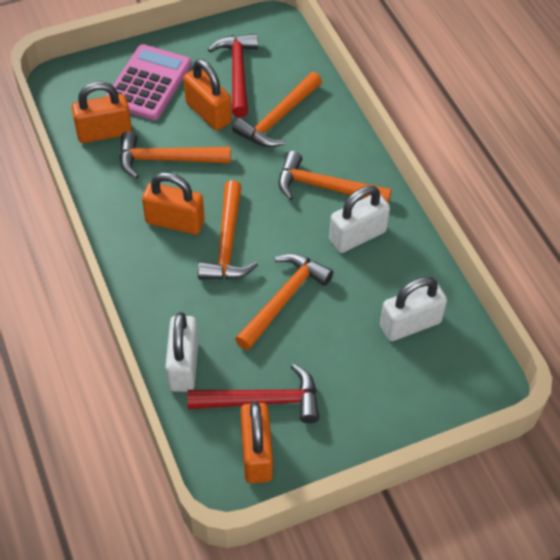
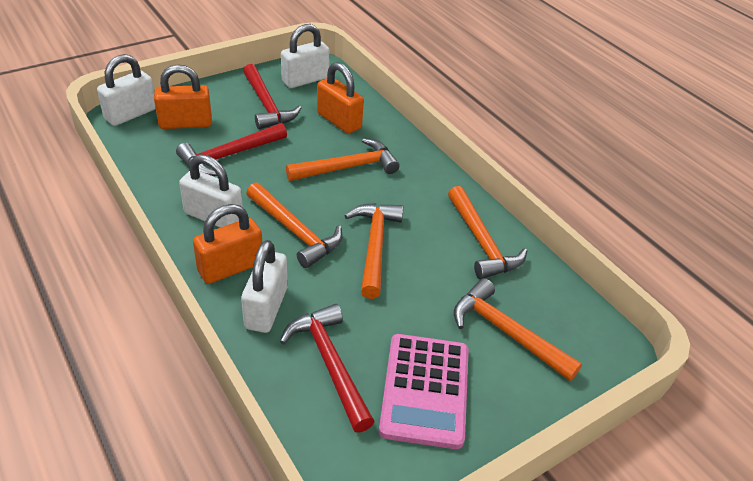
orange padlock: 4 -> 3
red hammer: 2 -> 3
white padlock: 3 -> 4

